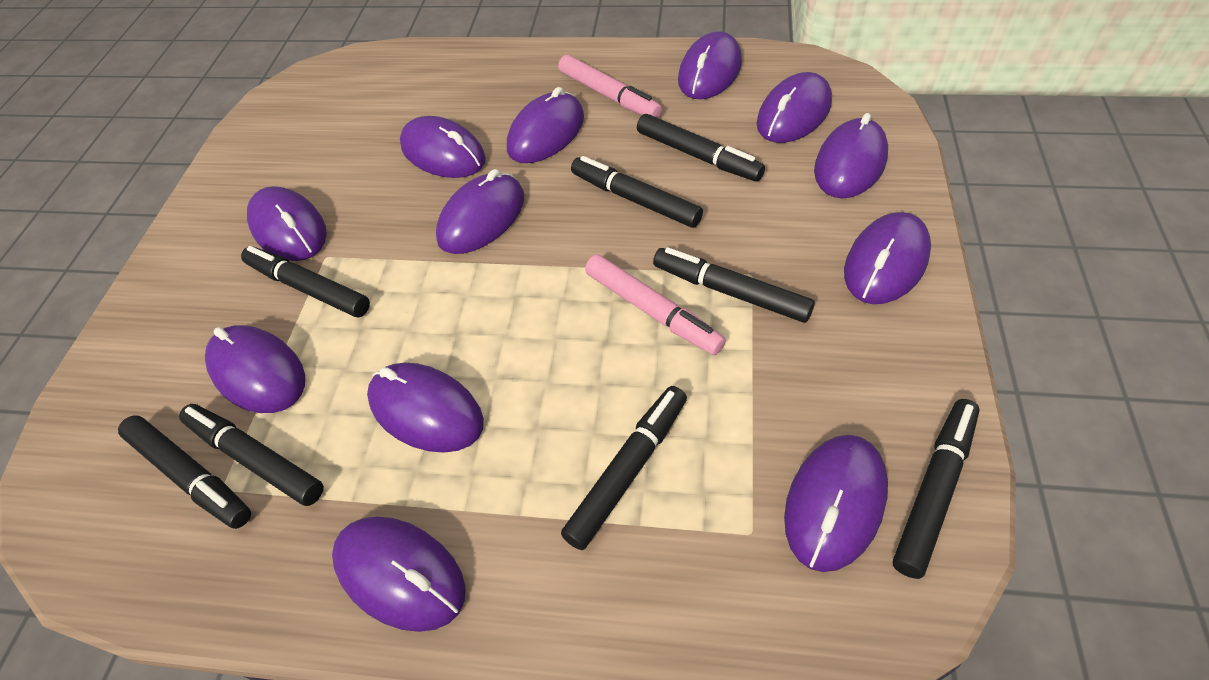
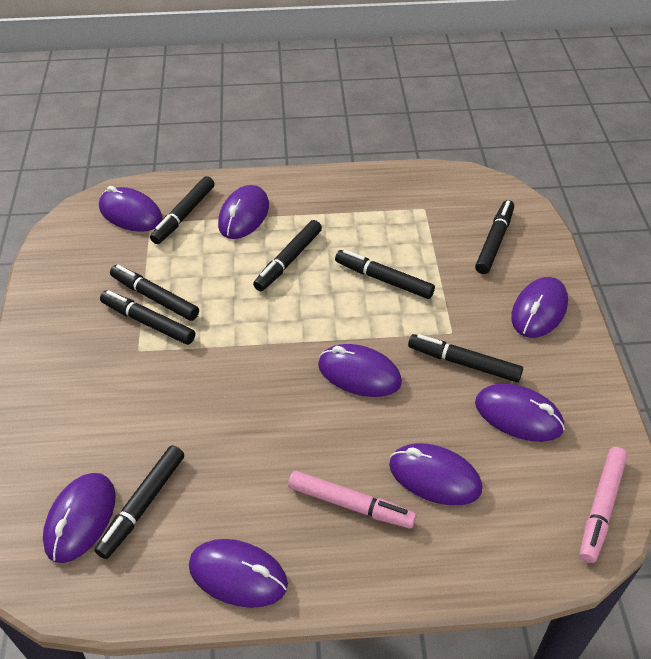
purple mouse: 12 -> 8

